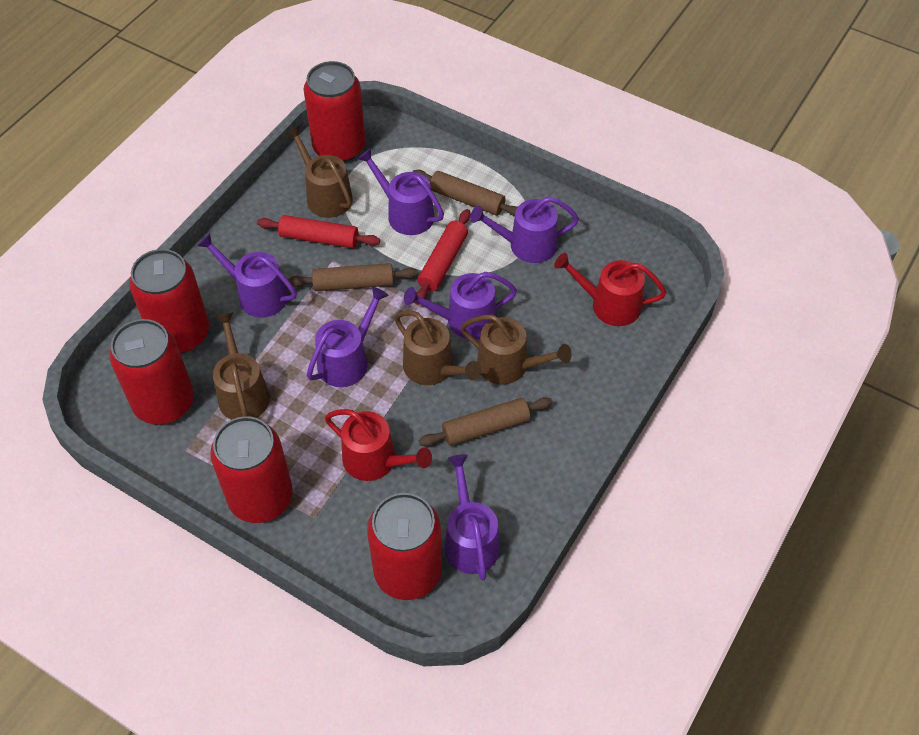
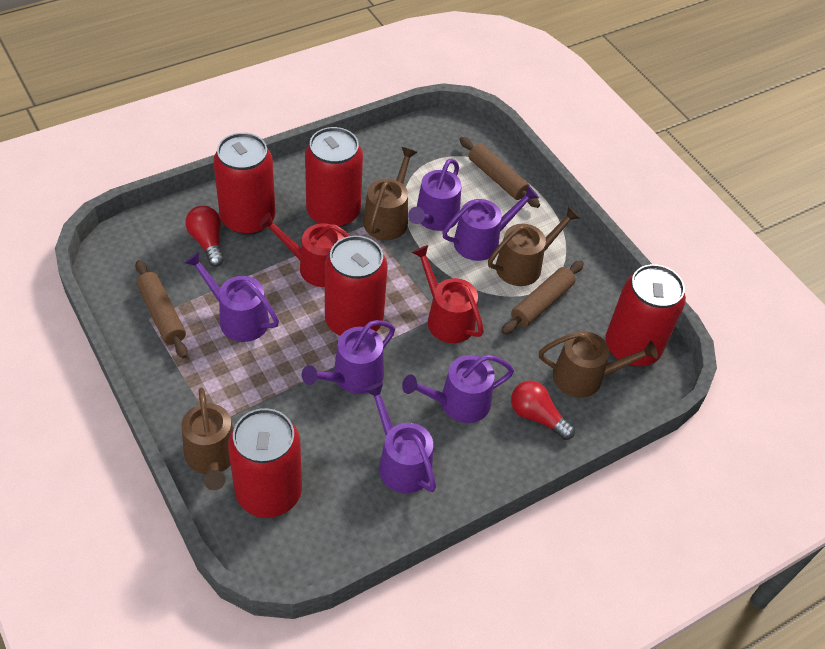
red light bulb: 0 -> 2
red rolling pin: 2 -> 0

